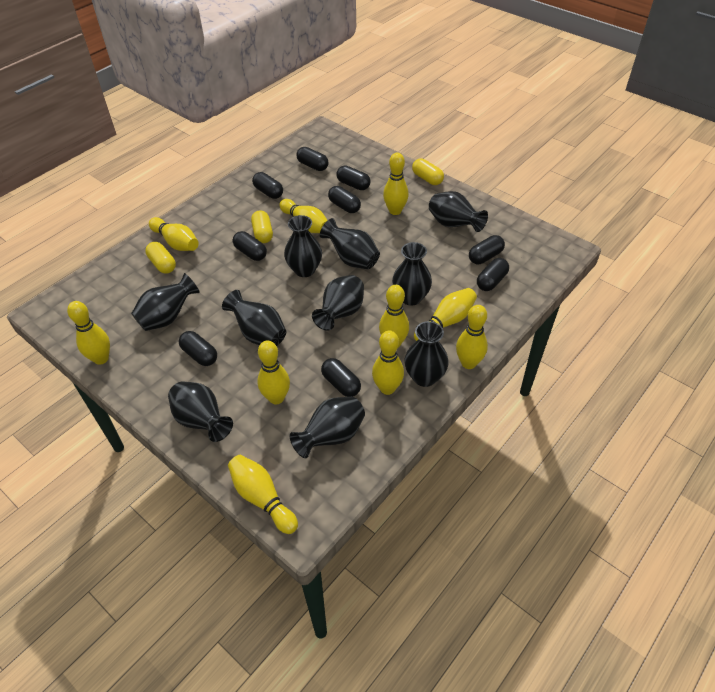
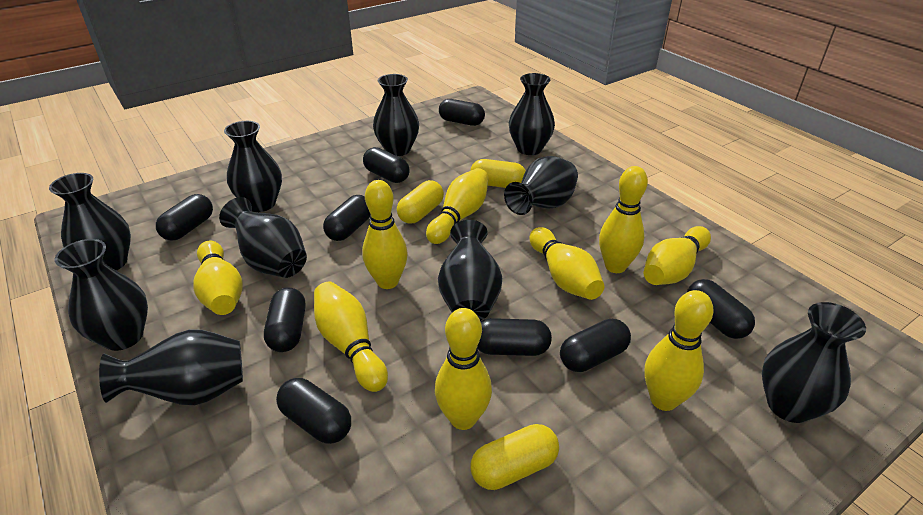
yellow bowling pin: 10 -> 9

